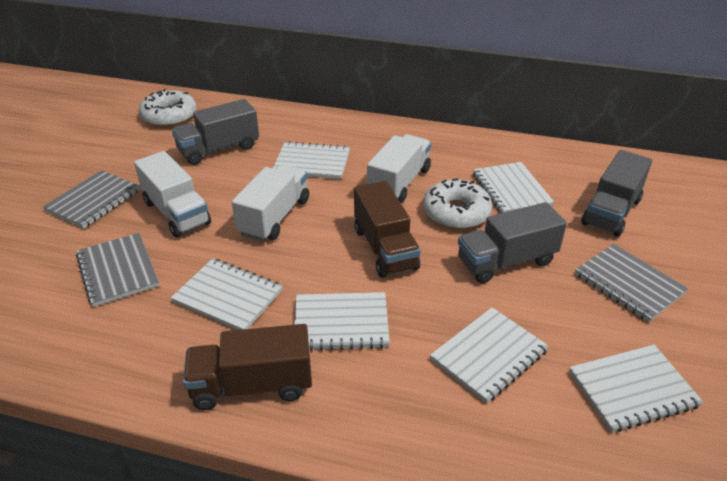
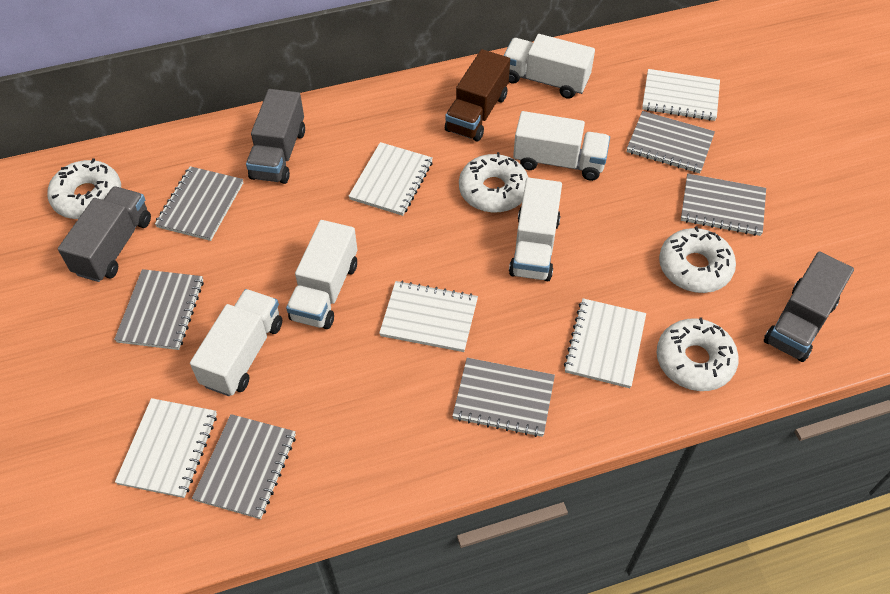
brown truck: 2 -> 1
grey notebook: 3 -> 6
white donut: 2 -> 4
white notebook: 6 -> 5
white truck: 3 -> 5

